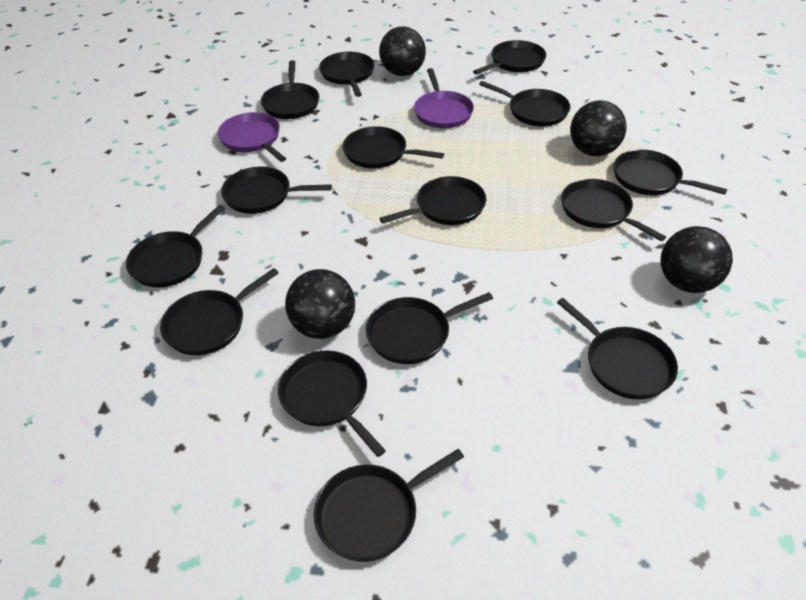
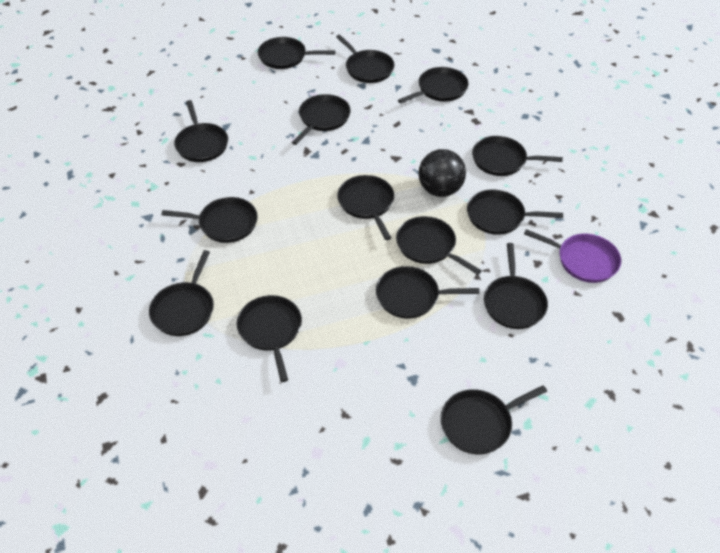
black ball: 4 -> 1
purple pan: 2 -> 1

